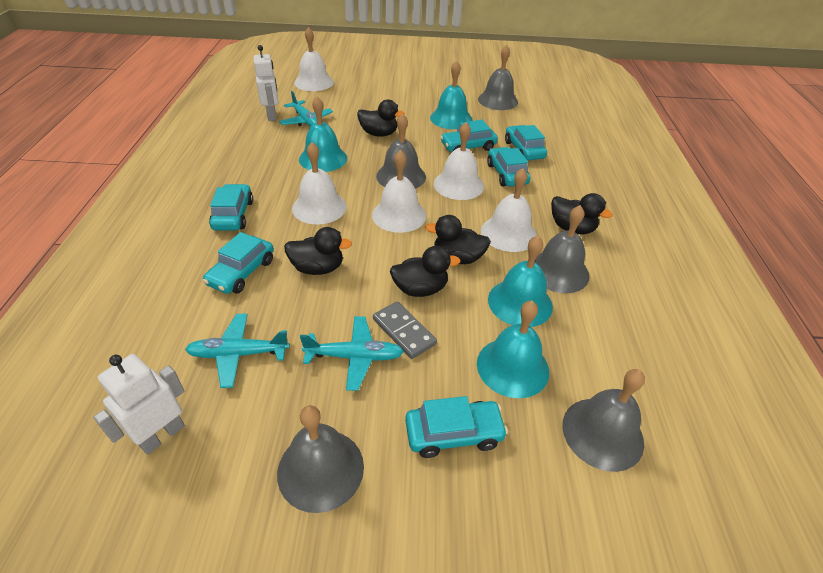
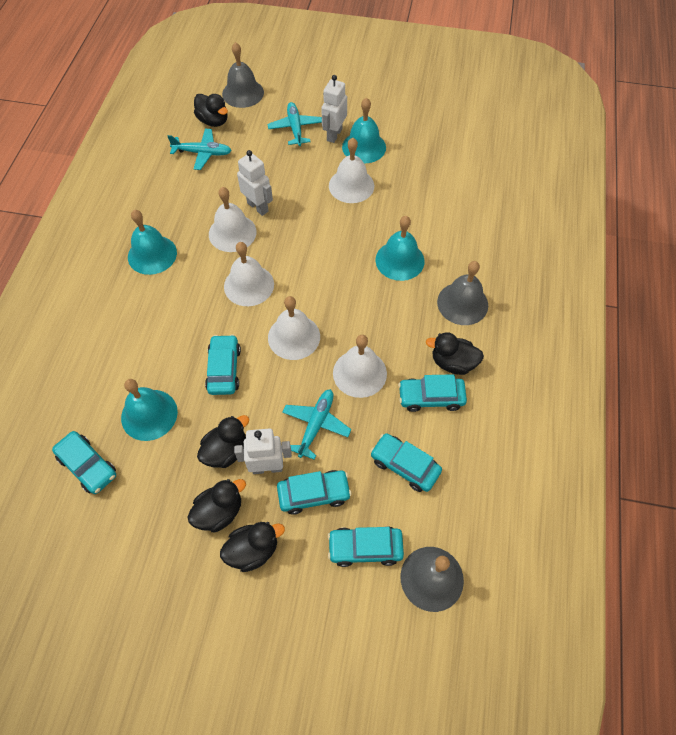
grey bell: 5 -> 3
grey domino: 1 -> 0
white robot: 2 -> 3

